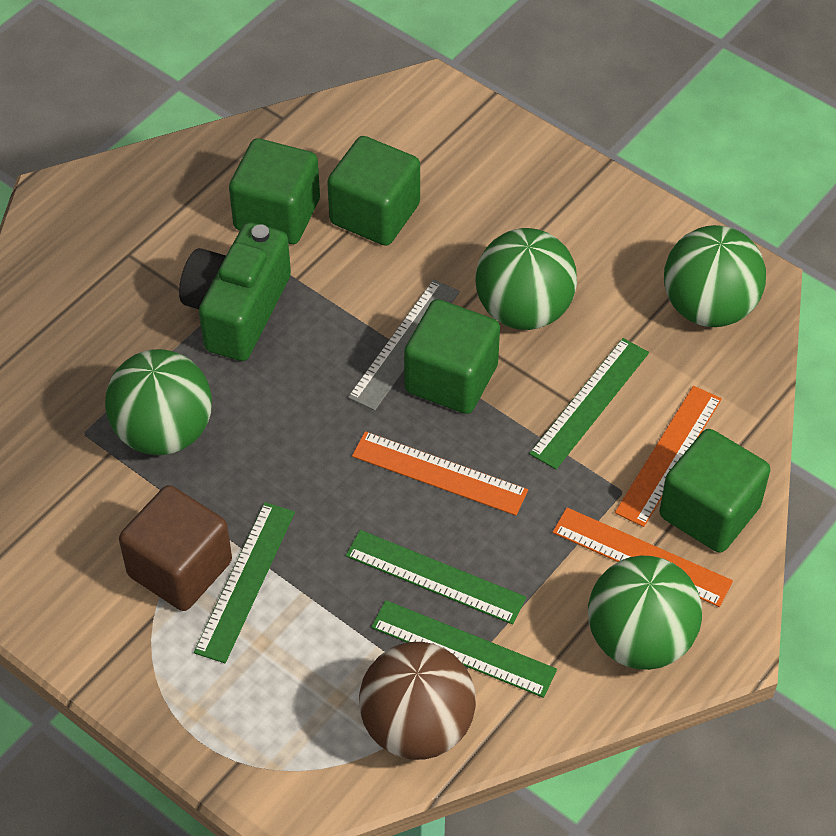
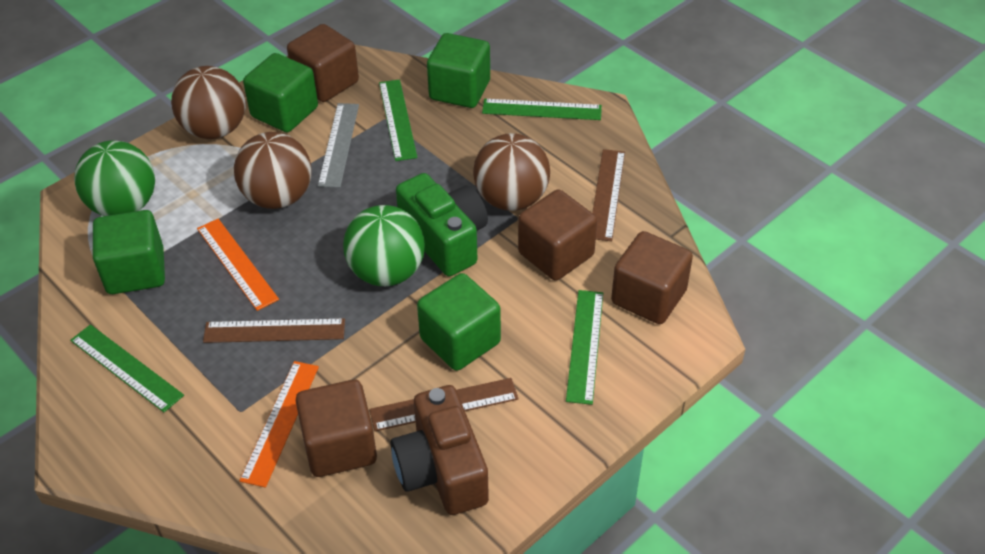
brown ball: 1 -> 3
brown camera: 0 -> 1
brown cube: 1 -> 4
brown ruler: 0 -> 3
green ball: 4 -> 2
orange ruler: 3 -> 2

